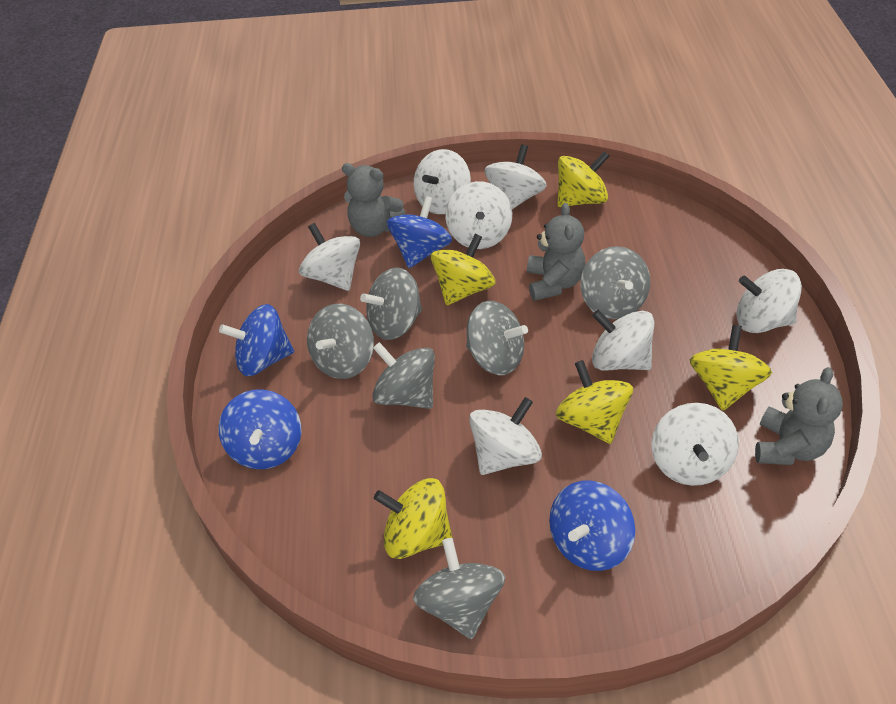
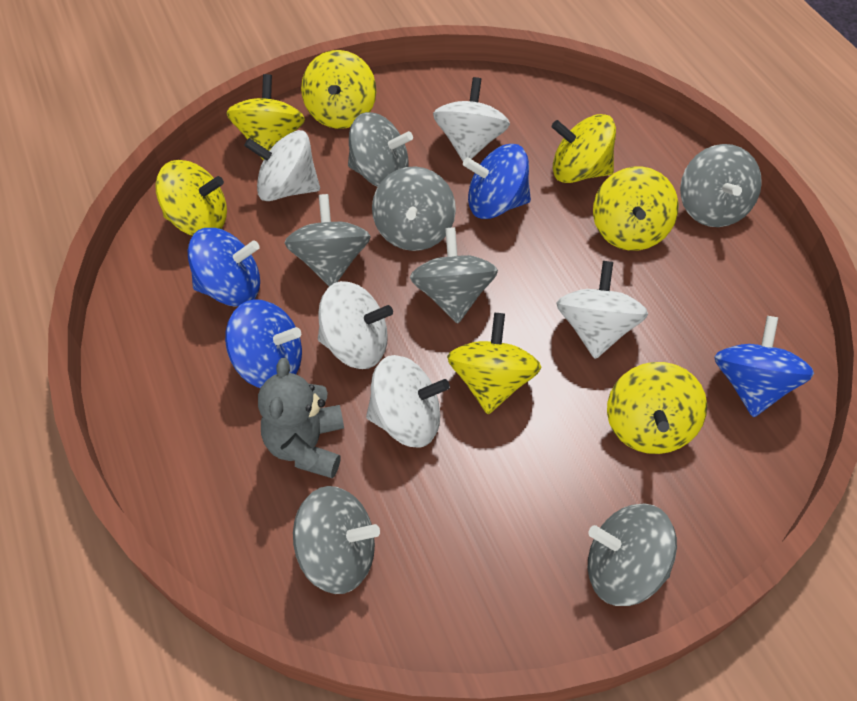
grey spinning top: 6 -> 7
grey teddy bear: 3 -> 1
white spinning top: 8 -> 5
yellow spinning top: 5 -> 7

